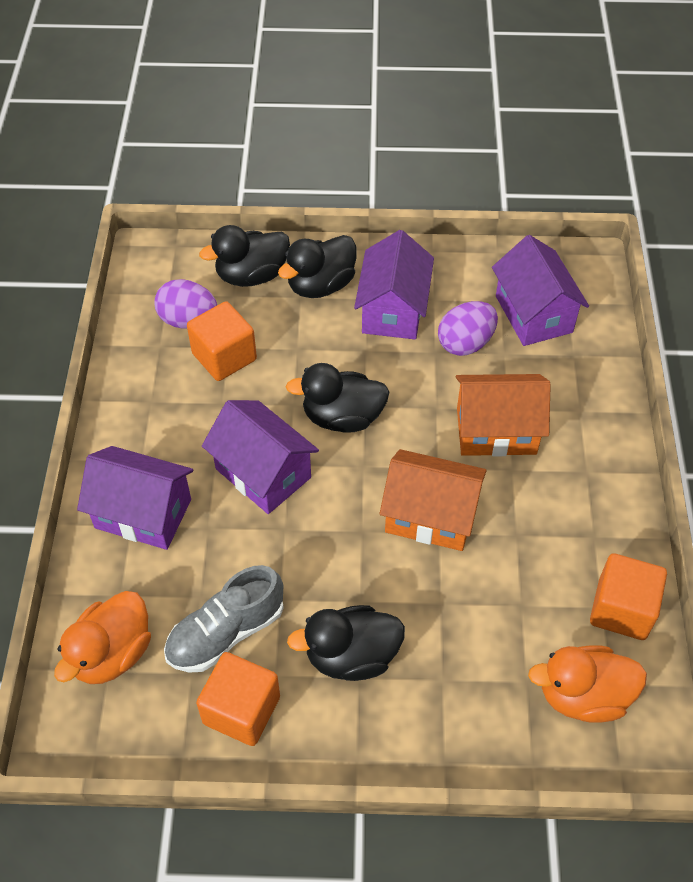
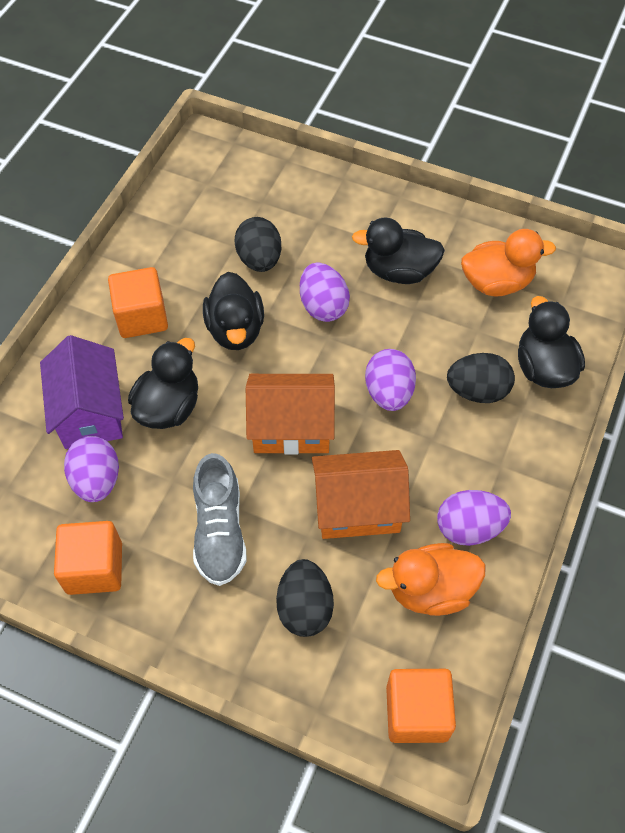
black egg: 0 -> 3
purple egg: 2 -> 4
purple house: 4 -> 1

